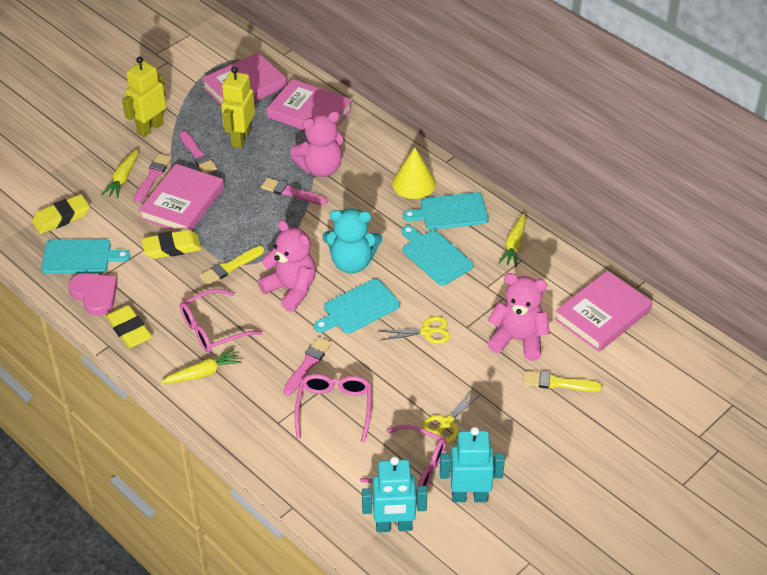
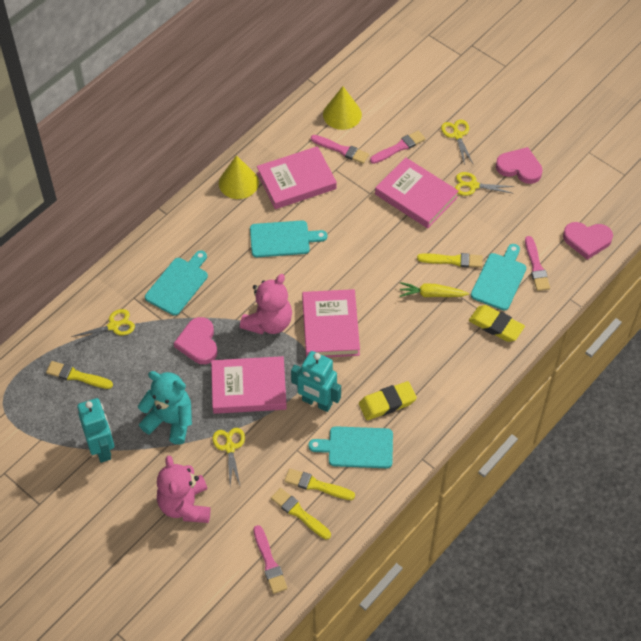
pink glasses: 3 -> 0
pink heart: 1 -> 3
pink teddy bear: 3 -> 2
yellow brush: 2 -> 4
yellow carrot: 3 -> 1
yellow cone: 1 -> 2
yellow eraser: 3 -> 2
yellow robot: 2 -> 0
yellow scissors: 2 -> 4

